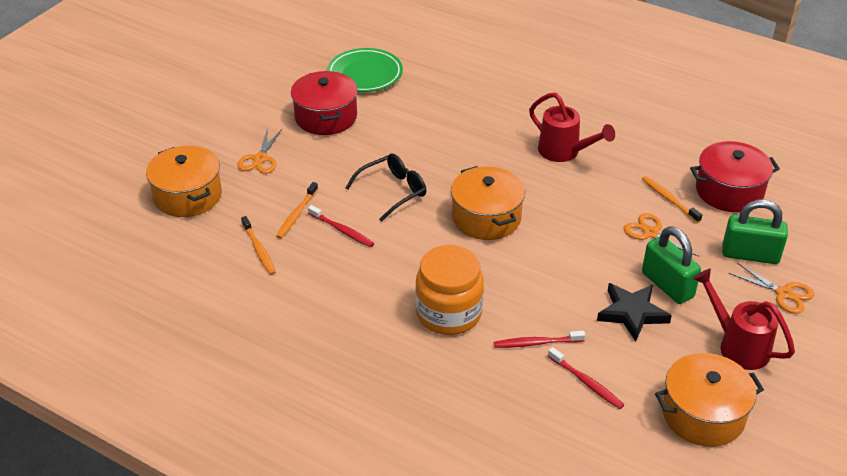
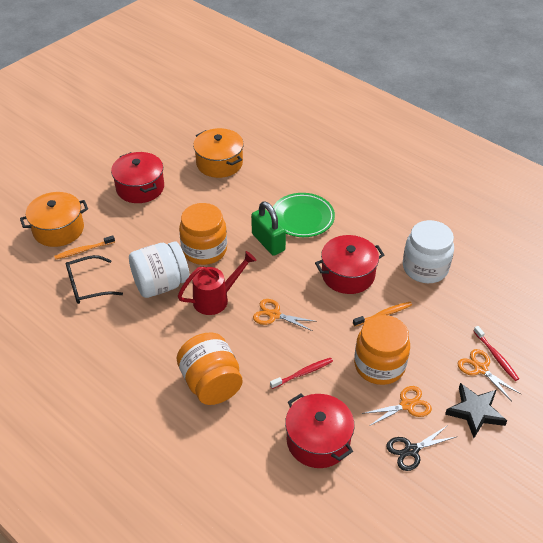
black scissors: 0 -> 1
green padlock: 2 -> 1
orange jar: 1 -> 3
orange pot: 3 -> 2
orange toothbrush: 3 -> 2
red pot: 2 -> 3
red toothbrush: 3 -> 2
red watering can: 2 -> 1
white jar: 0 -> 2

